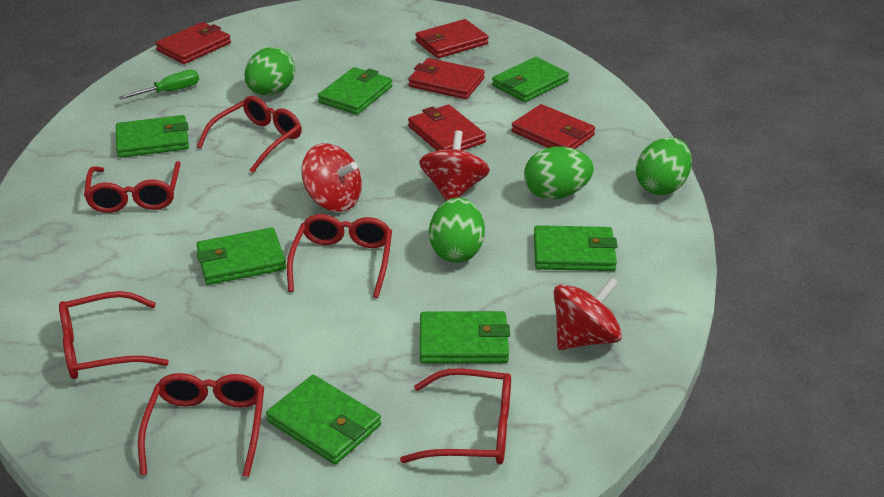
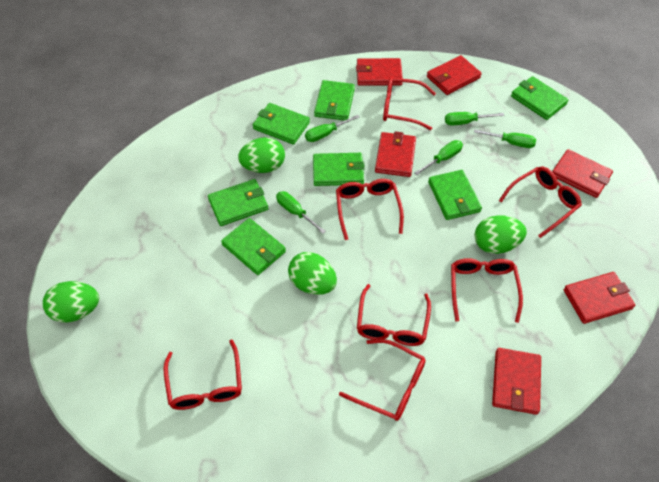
green screwdriver: 1 -> 5
red glasses: 6 -> 7
red spinning top: 3 -> 0
red wallet: 5 -> 6

